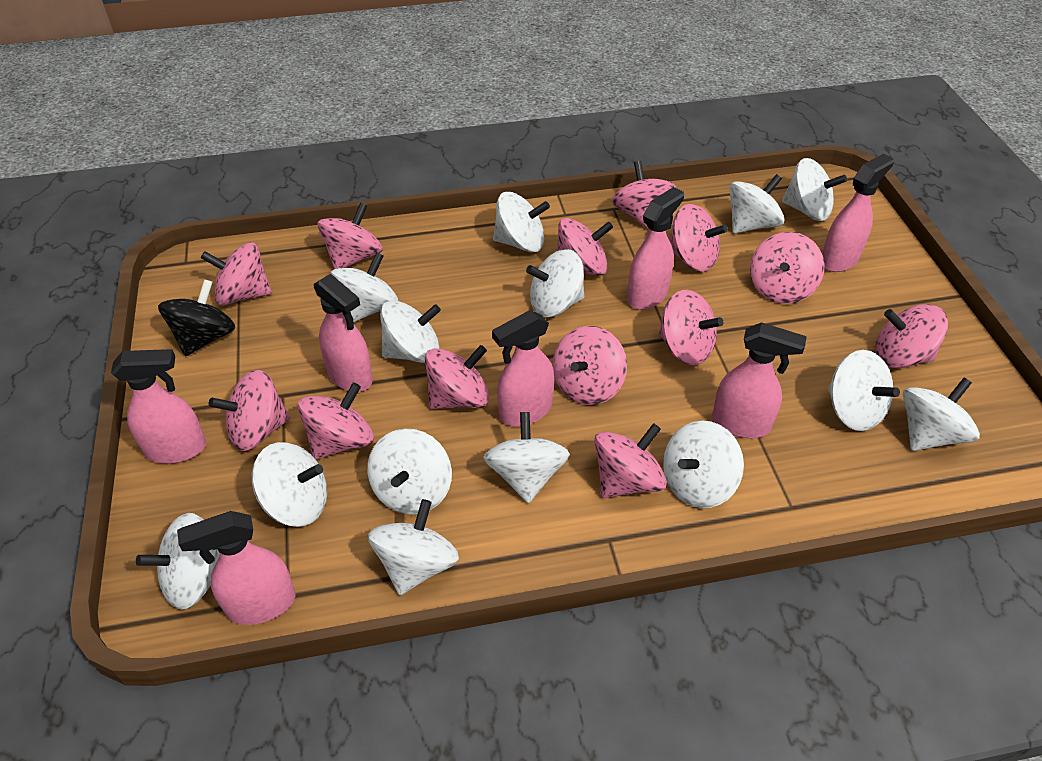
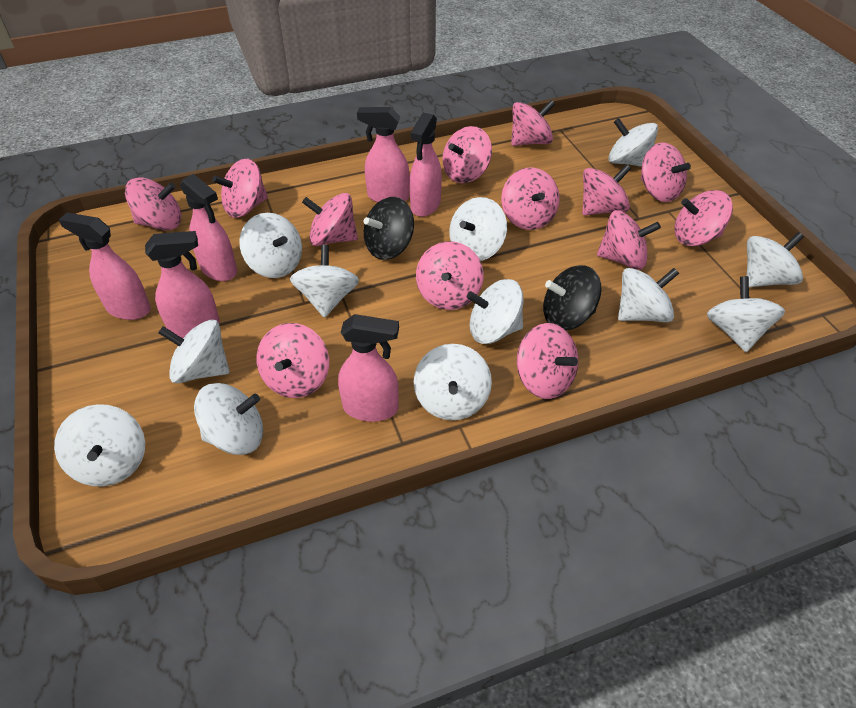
black spinning top: 1 -> 2
pink spray bottle: 7 -> 6
white spinning top: 14 -> 12

